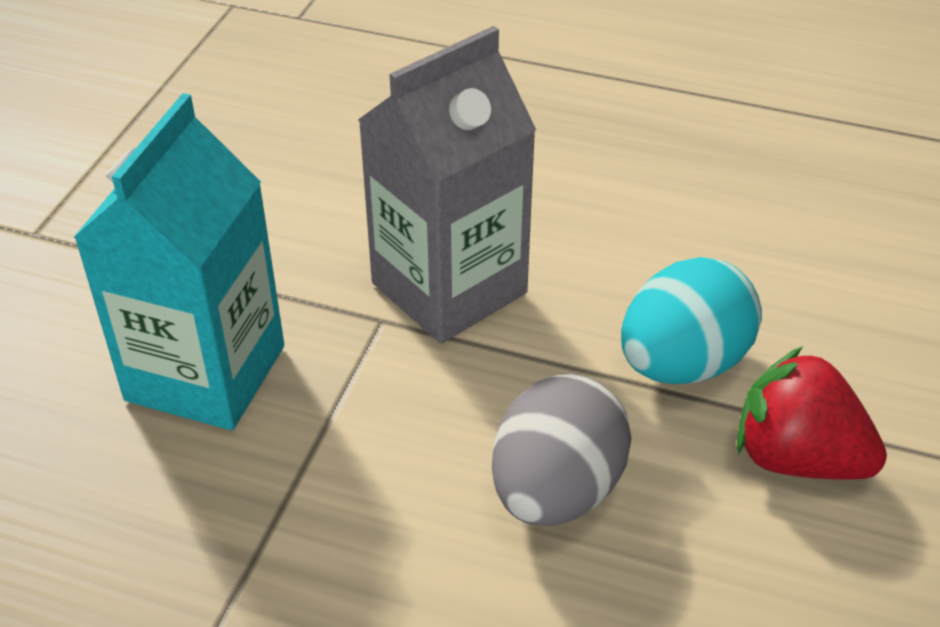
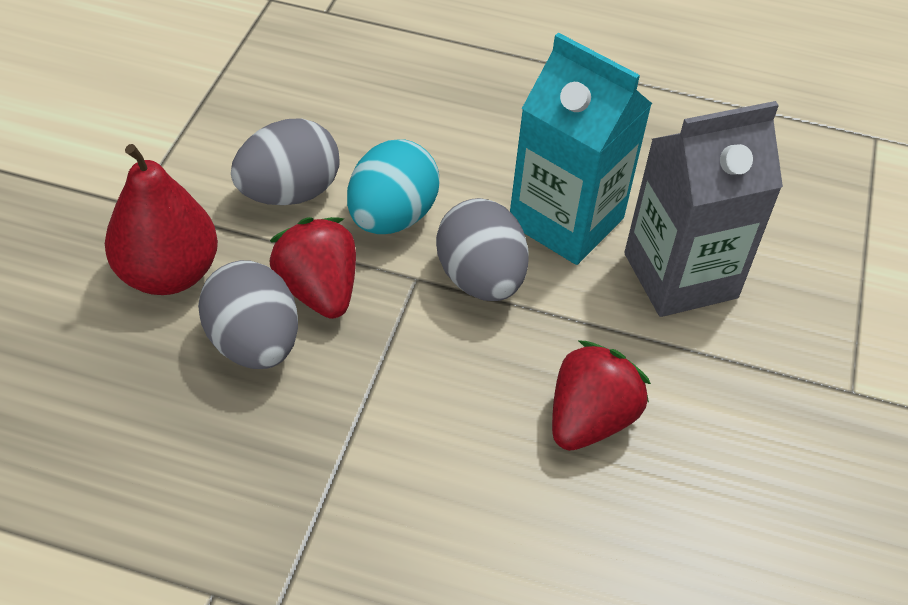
grey egg: 1 -> 3
red pear: 0 -> 1
red strawberry: 1 -> 2

